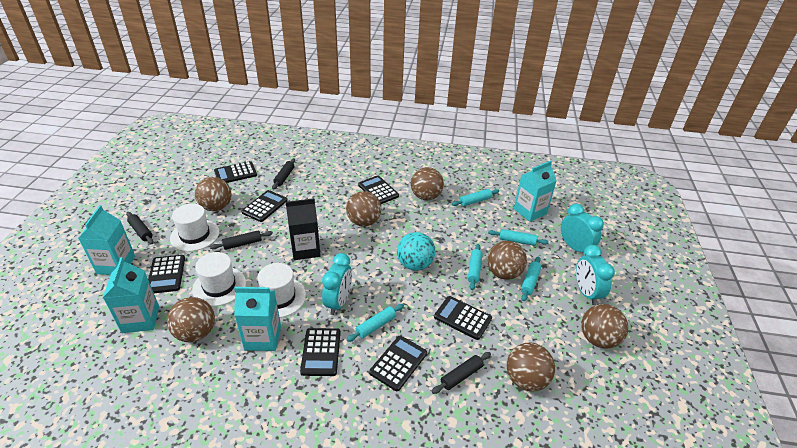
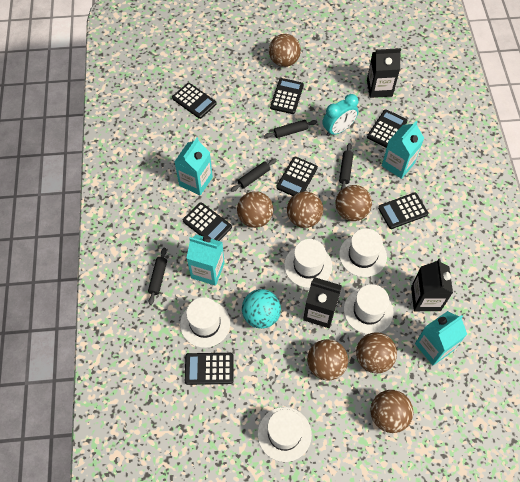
black carton: 1 -> 3
turquoise clock: 3 -> 1
turquoise rolling pin: 5 -> 0
white hat: 3 -> 5

